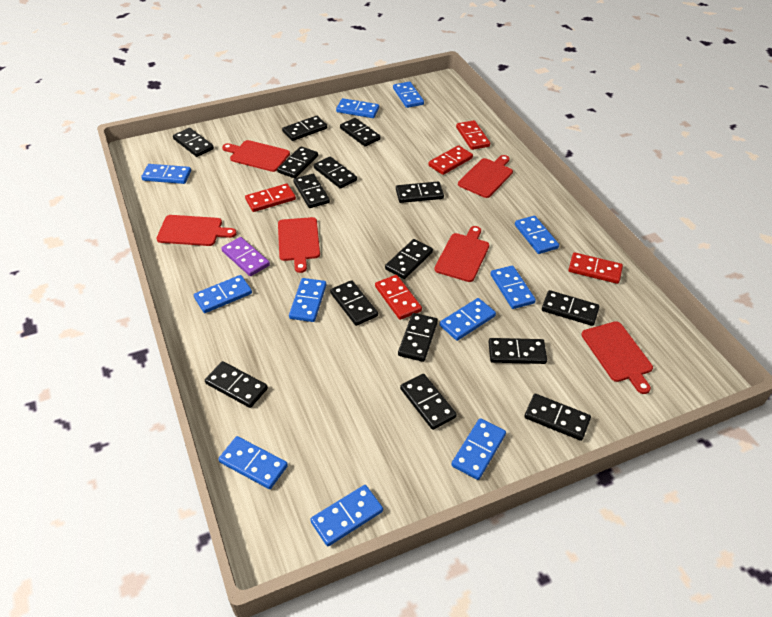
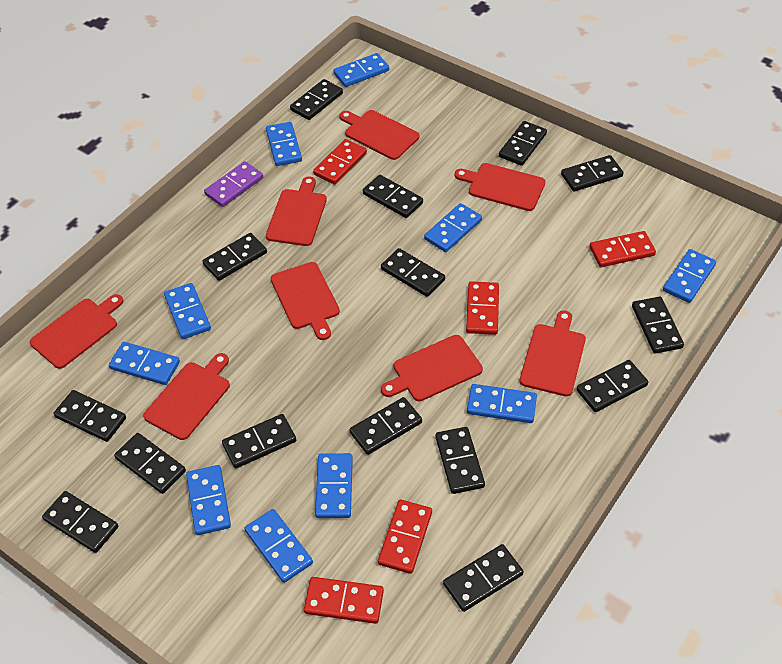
blue domino: 11 -> 10
red cutting board: 6 -> 8

